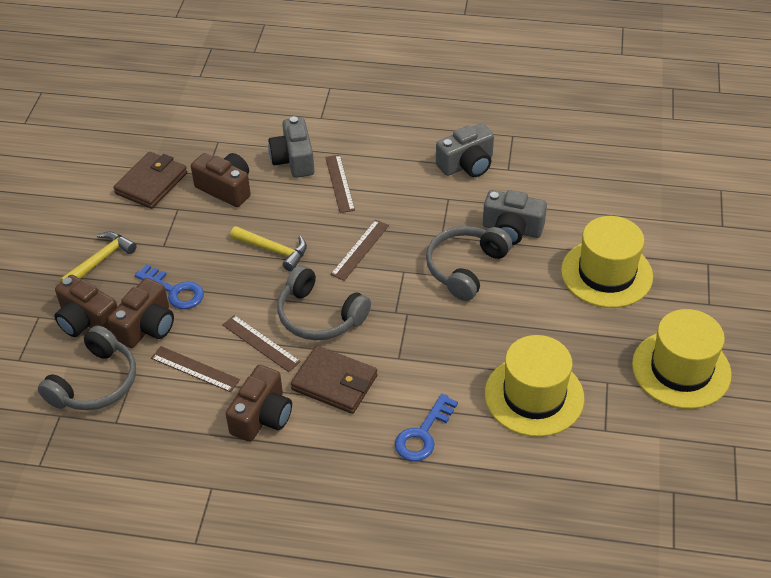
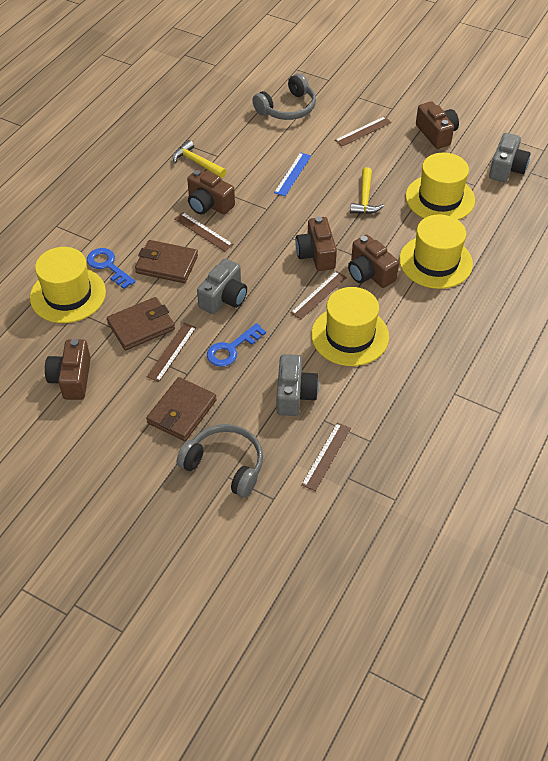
blue ruler: 0 -> 1
brown camera: 4 -> 5
brown ruler: 4 -> 5
brown wallet: 2 -> 3
grey headphones: 3 -> 2
yellow hat: 3 -> 4

